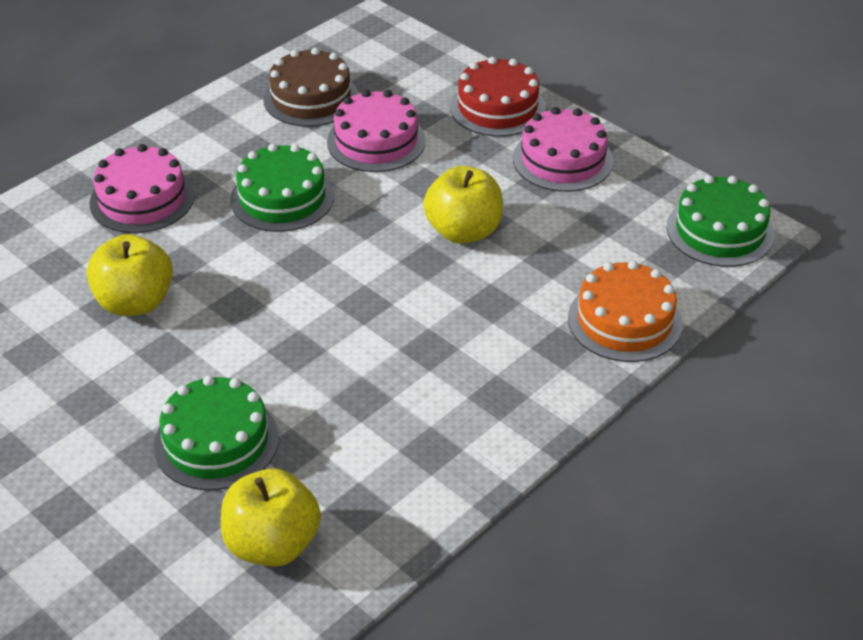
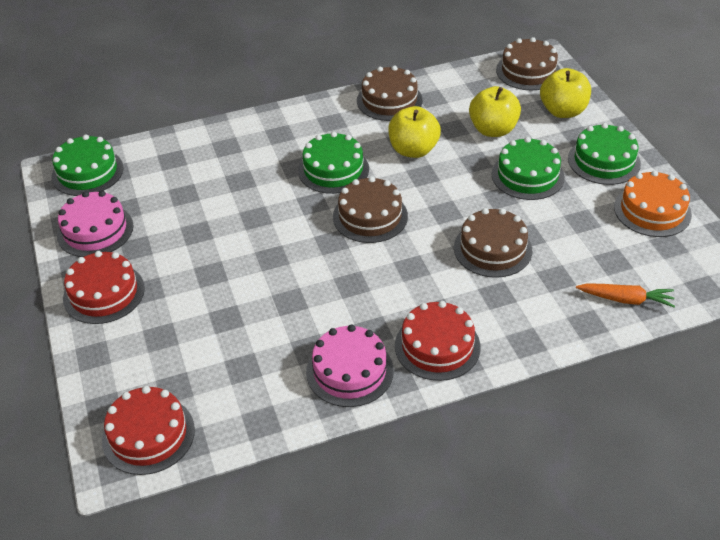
brown cake: 1 -> 4
green cake: 3 -> 4
orange carrot: 0 -> 1
pink cake: 3 -> 2
red cake: 1 -> 3

